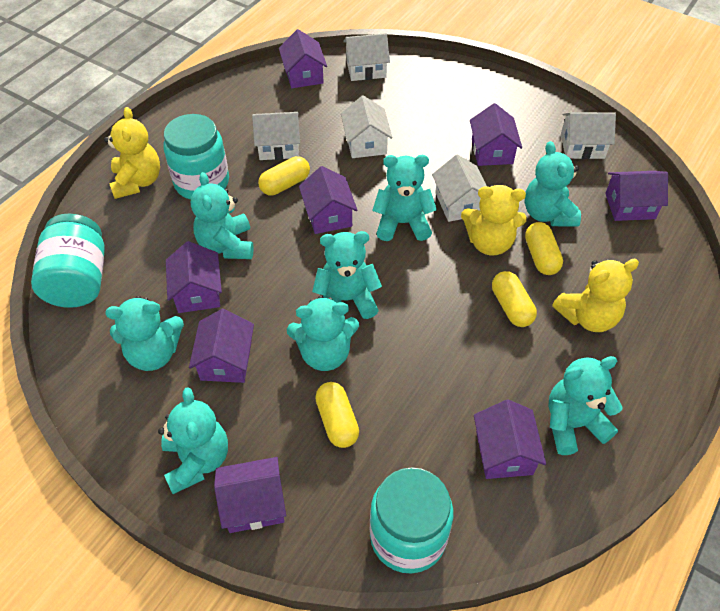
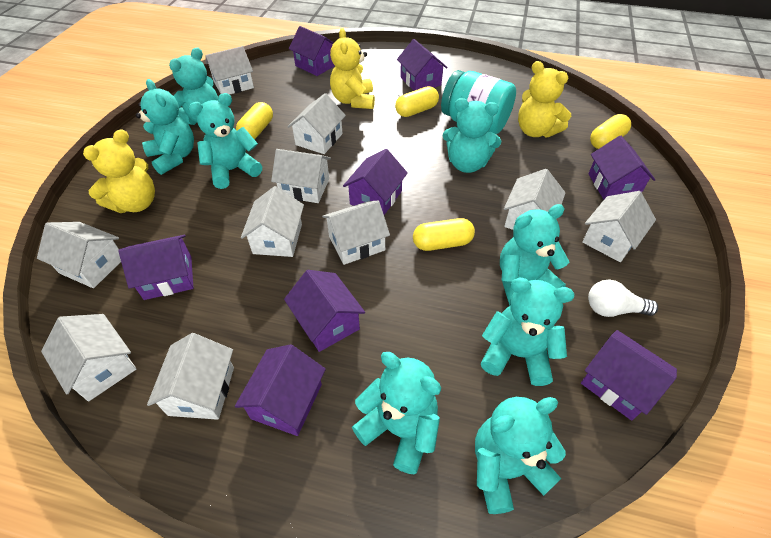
turquoise jar: 3 -> 1
white house: 5 -> 10
white light bulb: 0 -> 1

